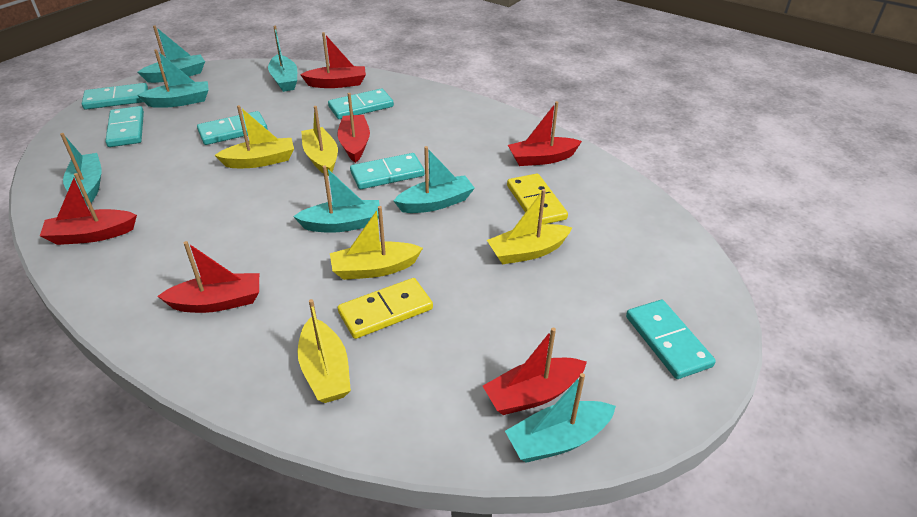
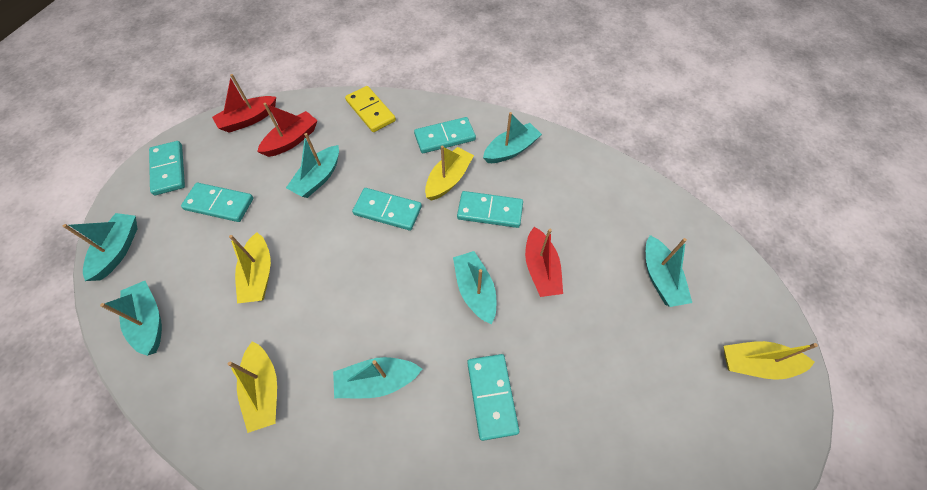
red boat: 6 -> 3
yellow boat: 5 -> 4
yellow domino: 2 -> 1

